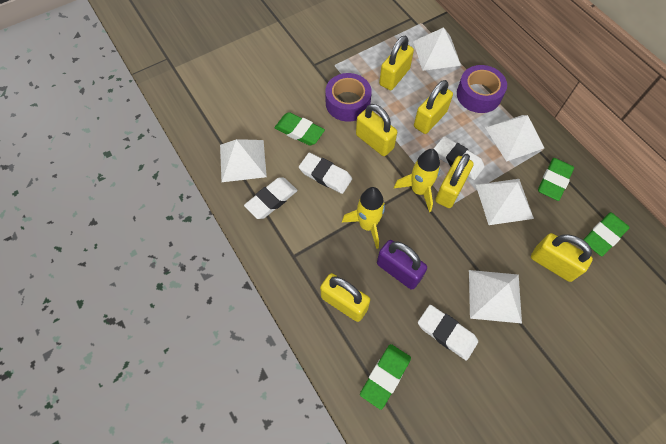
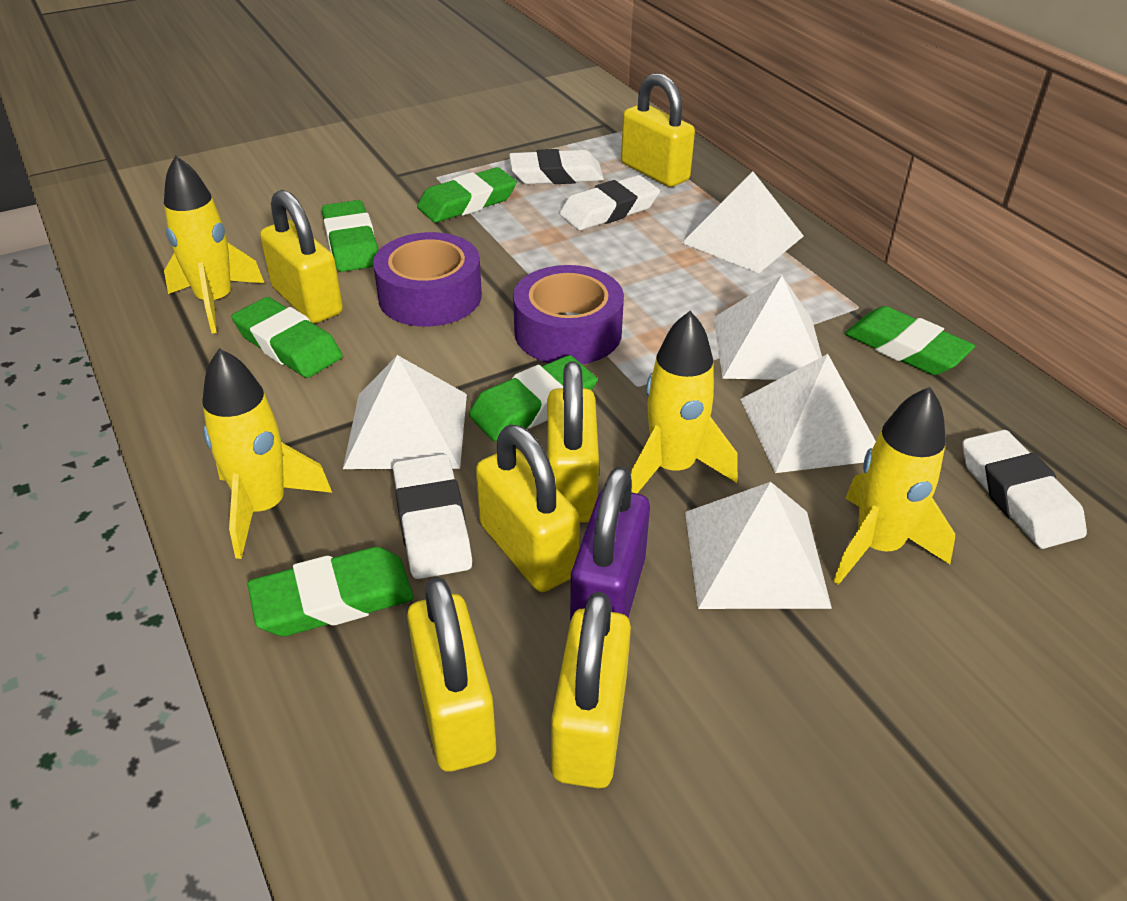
green eraser: 4 -> 6
yellow rocket: 2 -> 4

